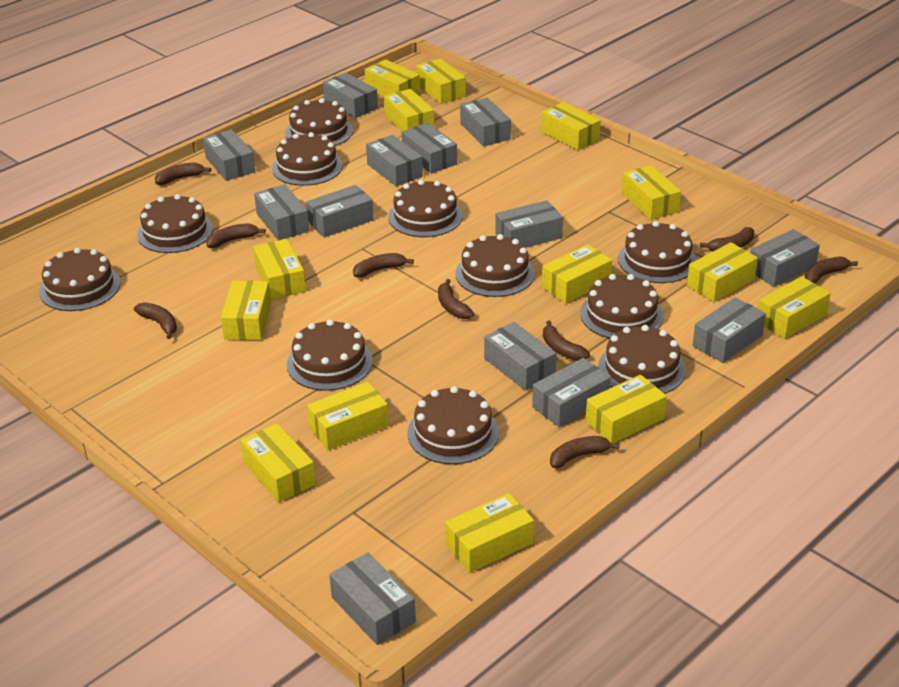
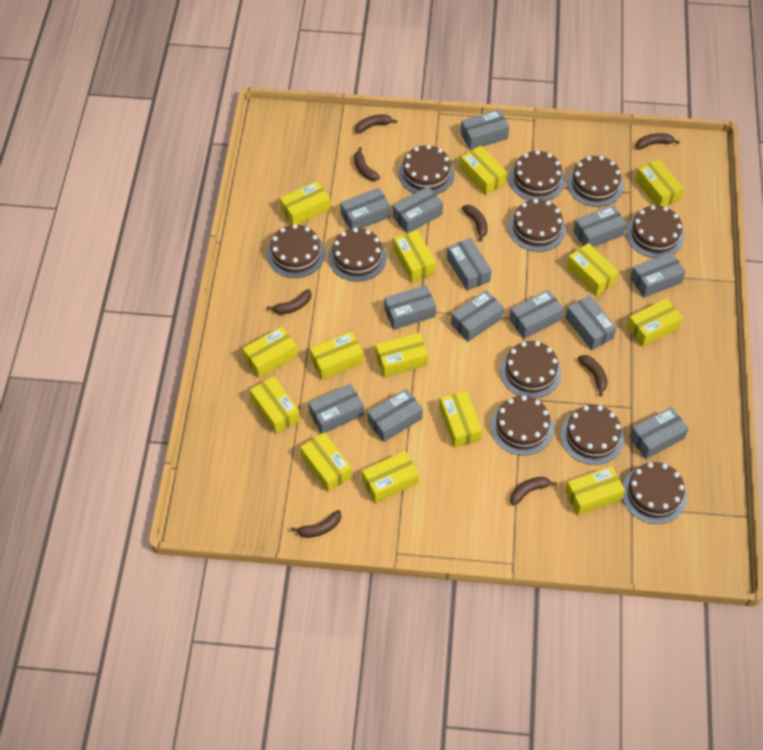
brown banana: 9 -> 8

